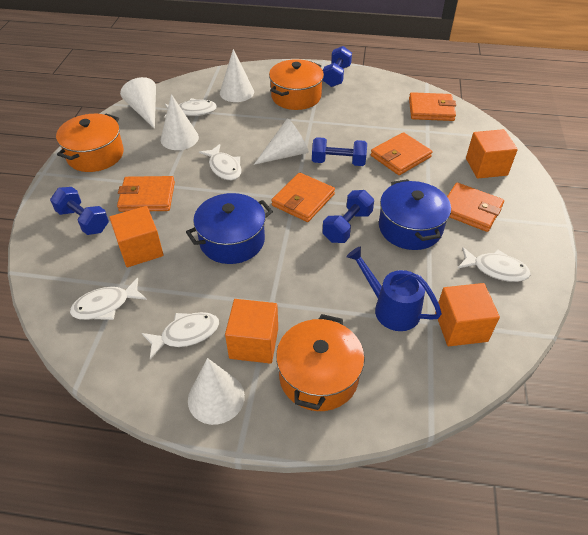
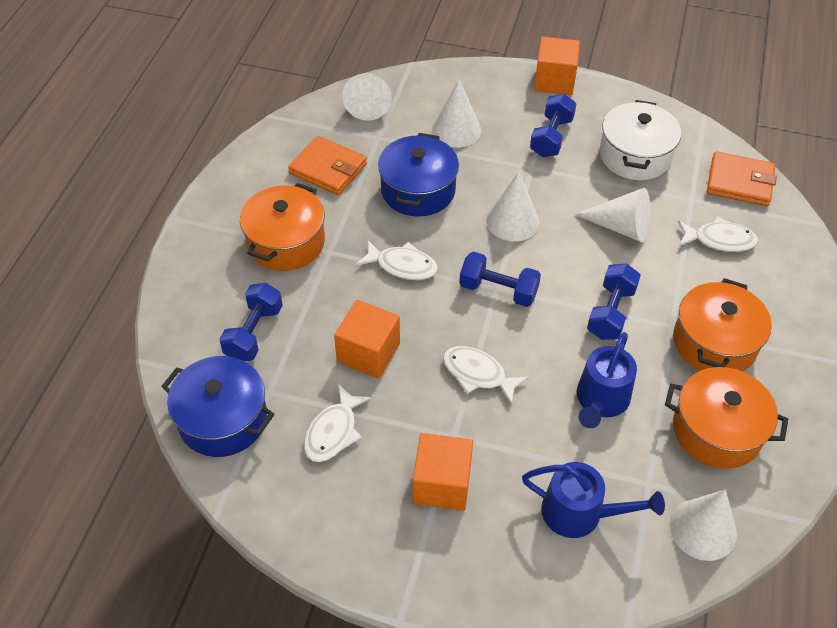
blue watering can: 1 -> 2
orange cube: 4 -> 3
orange wallet: 5 -> 2
white fish: 5 -> 4
white pot: 0 -> 1

